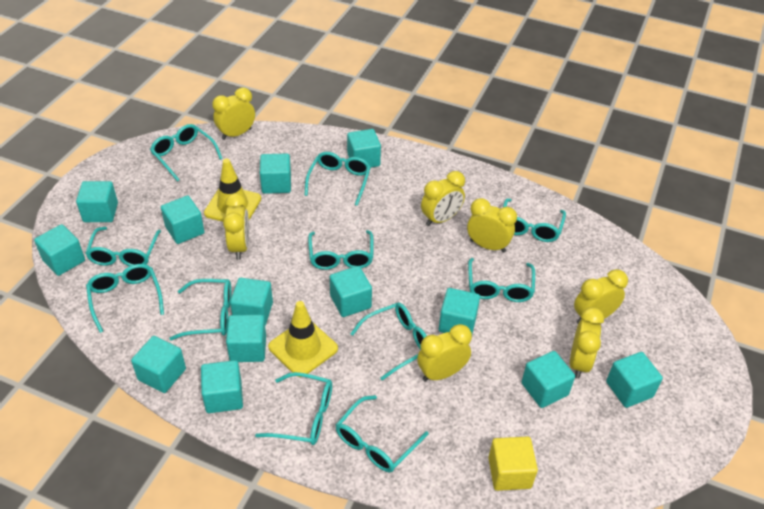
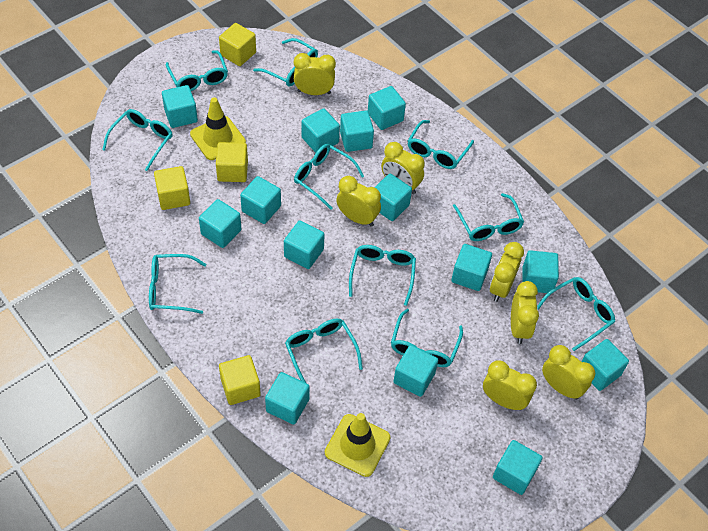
turquoise cube: 13 -> 14
yellow cube: 1 -> 4

